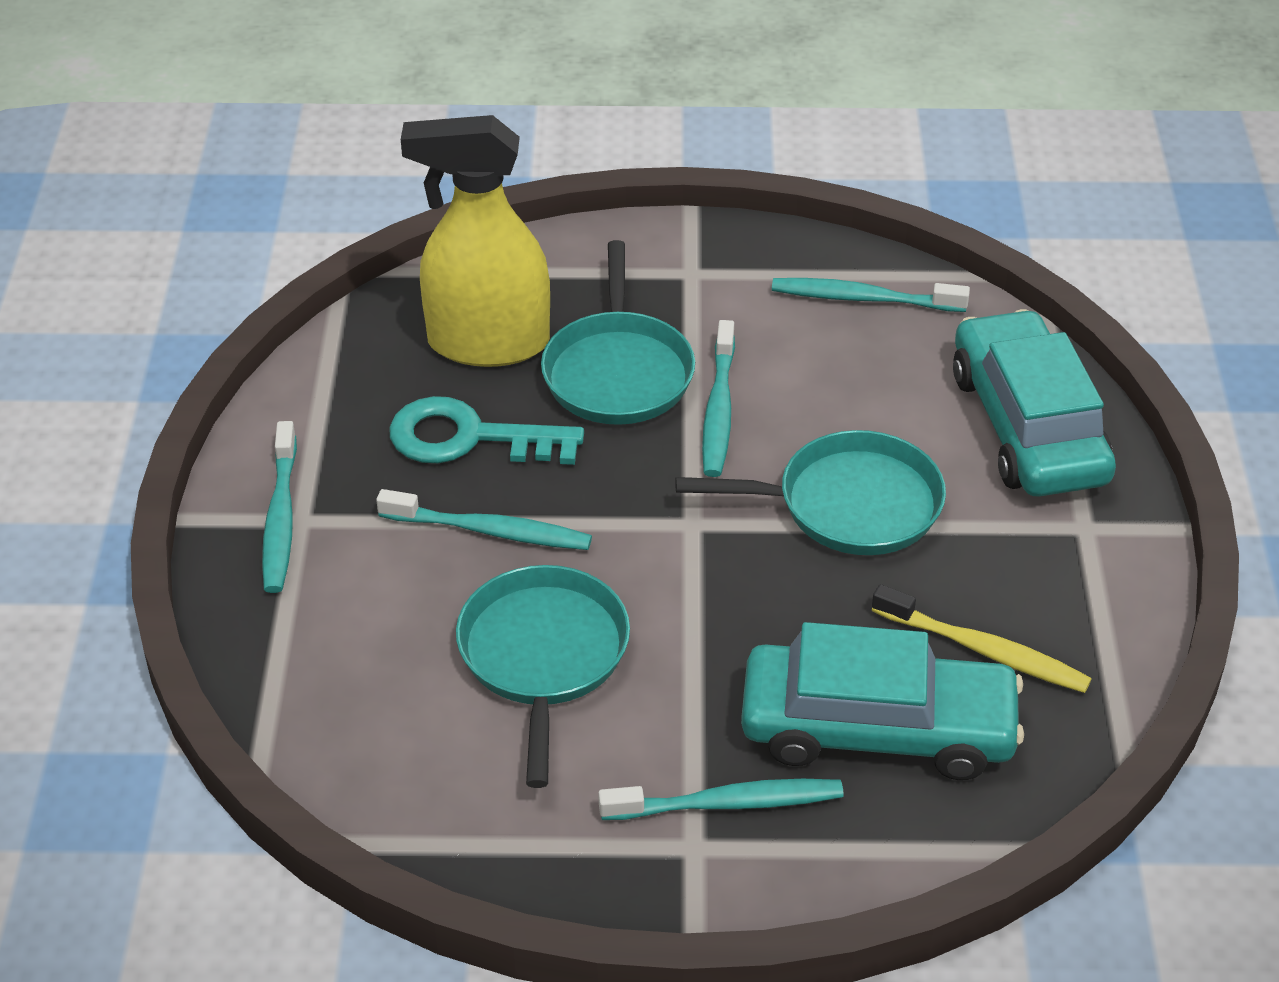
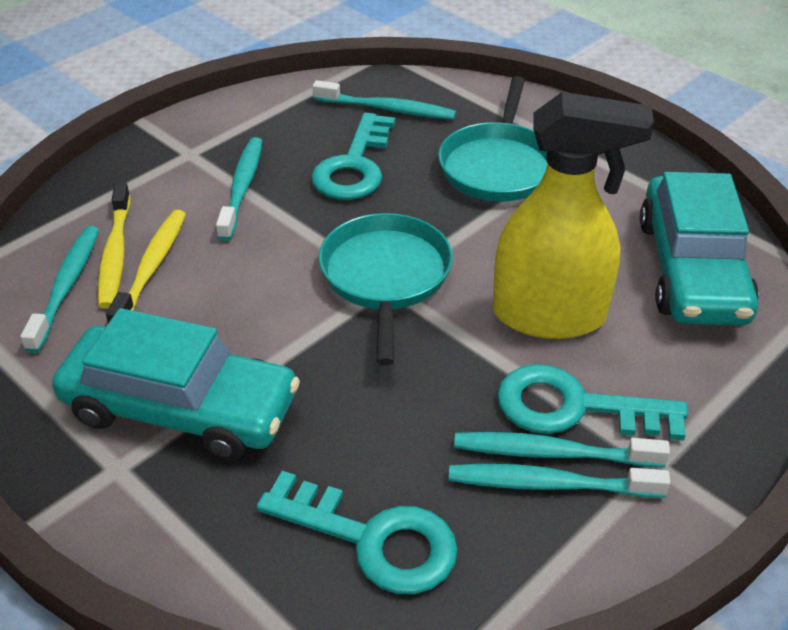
turquoise key: 1 -> 3
turquoise pan: 3 -> 2
yellow toothbrush: 1 -> 2

